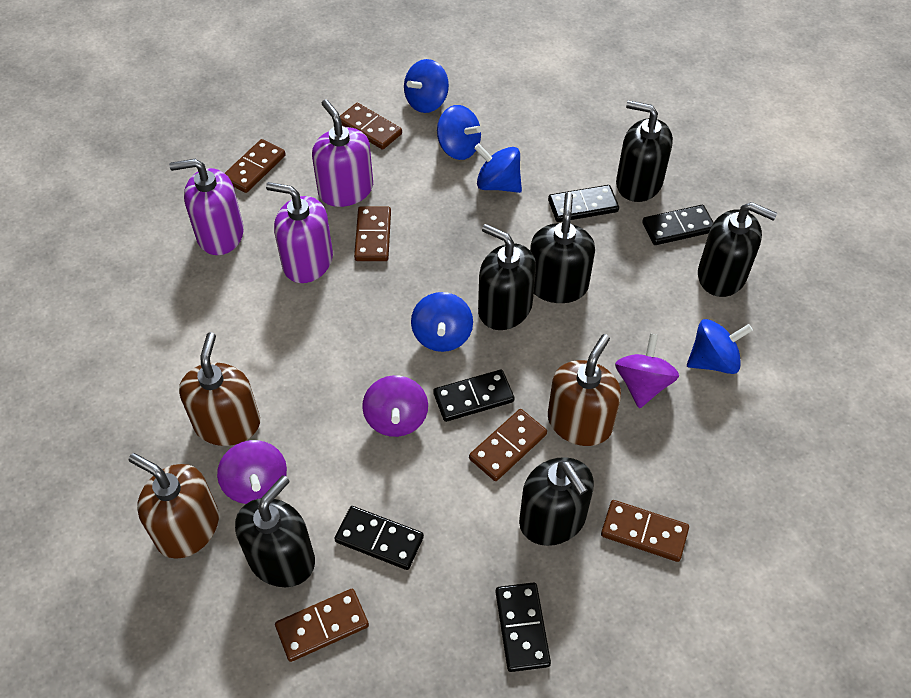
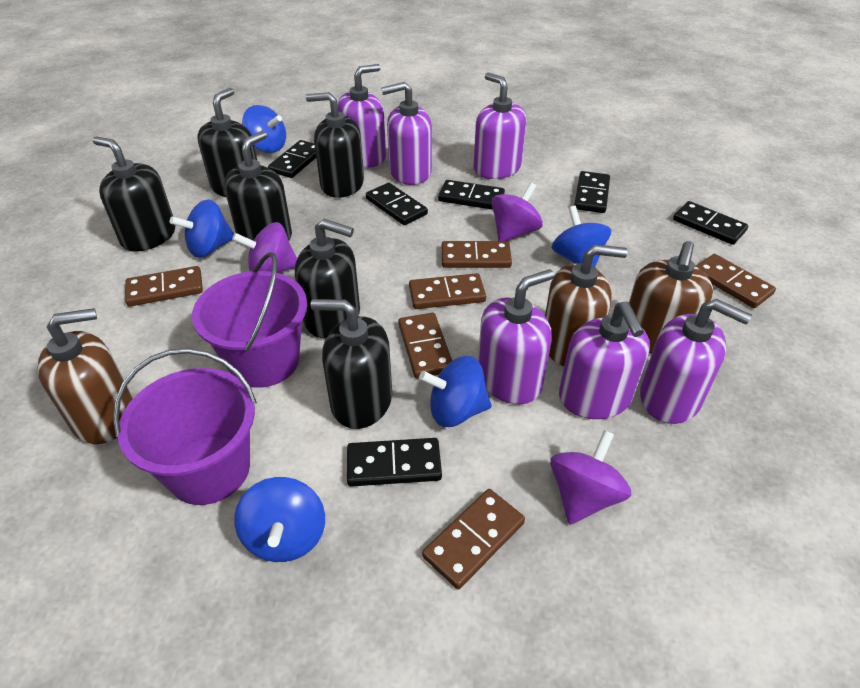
black domino: 5 -> 6
purple bucket: 0 -> 2
purple soap dispenser: 3 -> 6

